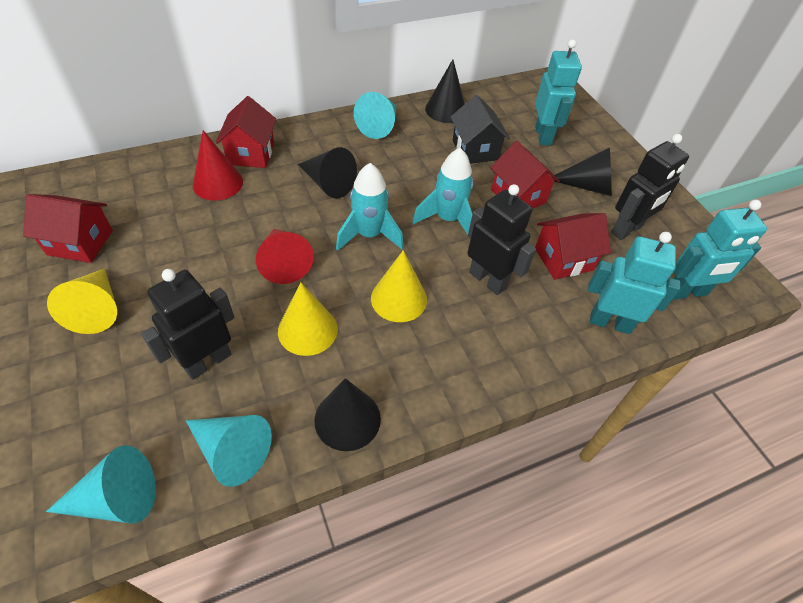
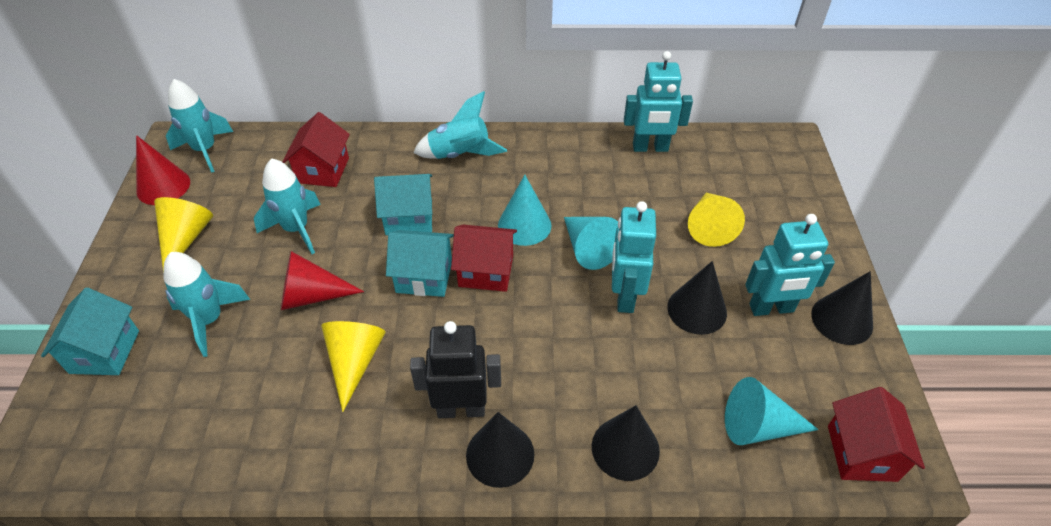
black house: 1 -> 0
black robot: 3 -> 1
red house: 4 -> 3
turquoise house: 0 -> 3
turquoise rocket: 2 -> 4

